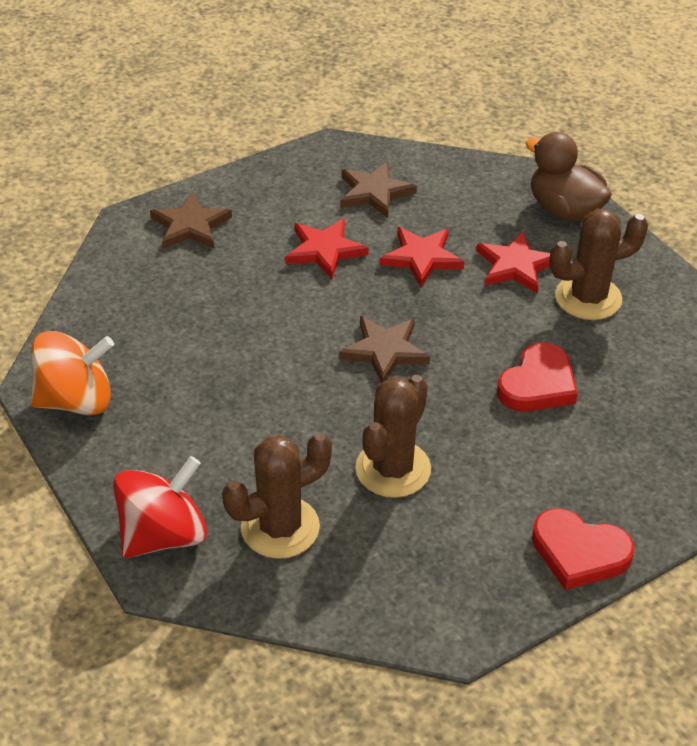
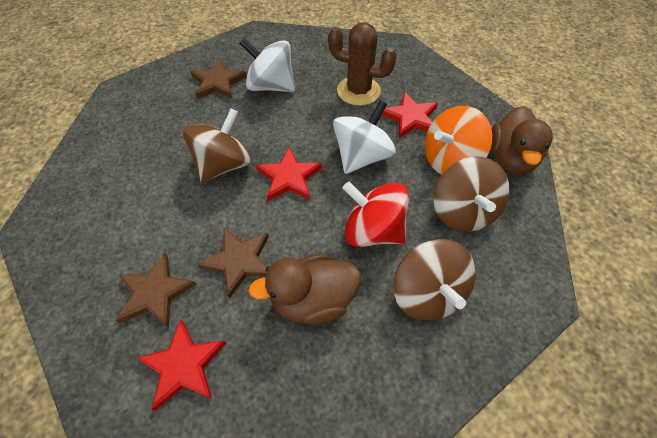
brown cactus: 3 -> 1
brown duck: 1 -> 2
brown spinning top: 0 -> 3
red heart: 2 -> 0
white spinning top: 0 -> 2

